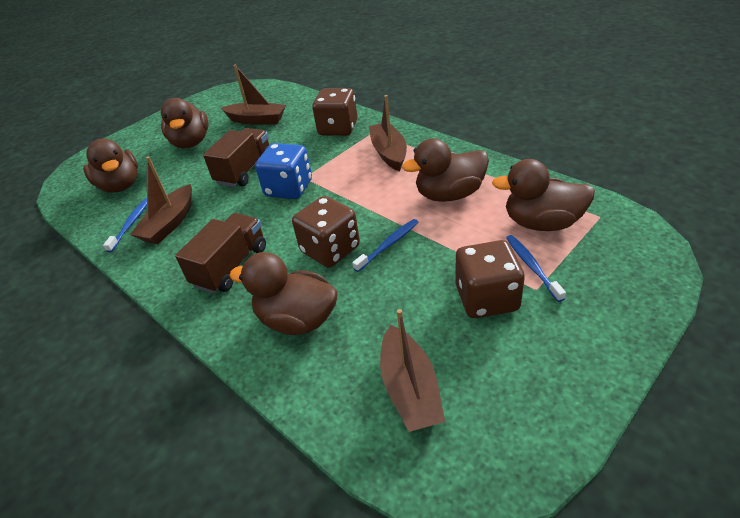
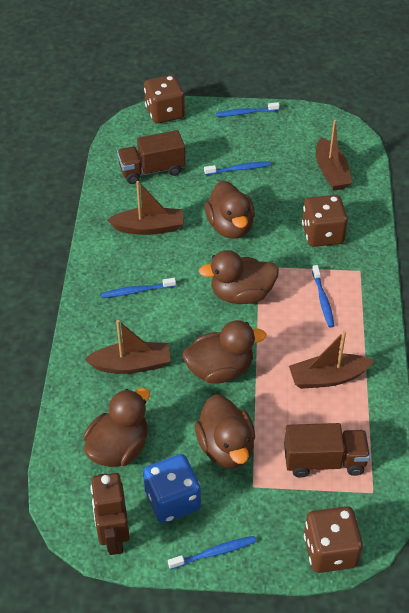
blue toothbrush: 3 -> 5
brown robot: 0 -> 1

